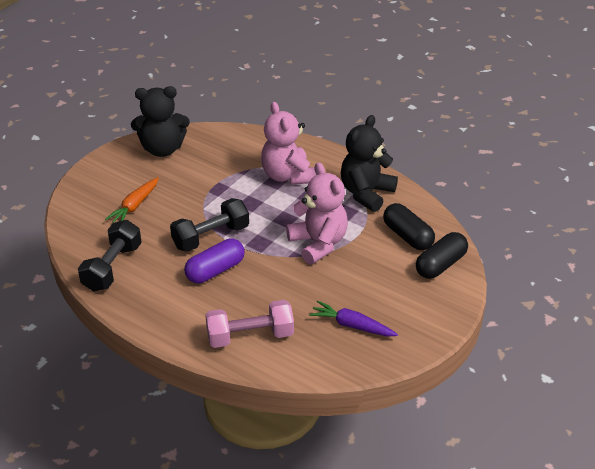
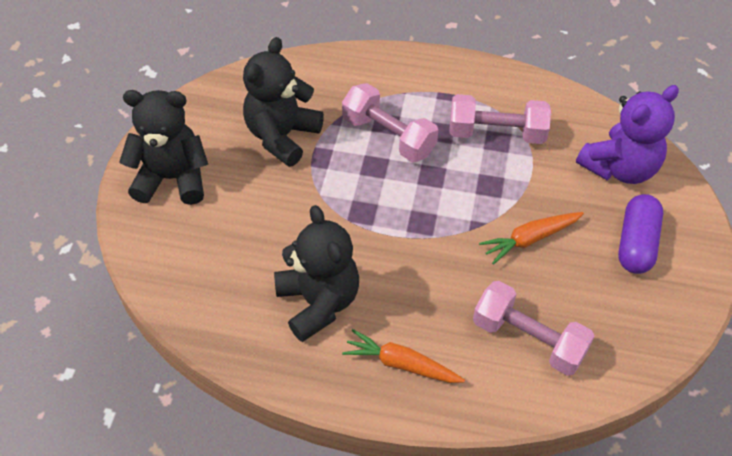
black capsule: 2 -> 0
black dumbbell: 2 -> 0
black teddy bear: 2 -> 3
orange carrot: 1 -> 2
pink dumbbell: 1 -> 3
pink teddy bear: 2 -> 0
purple carrot: 1 -> 0
purple teddy bear: 0 -> 1

